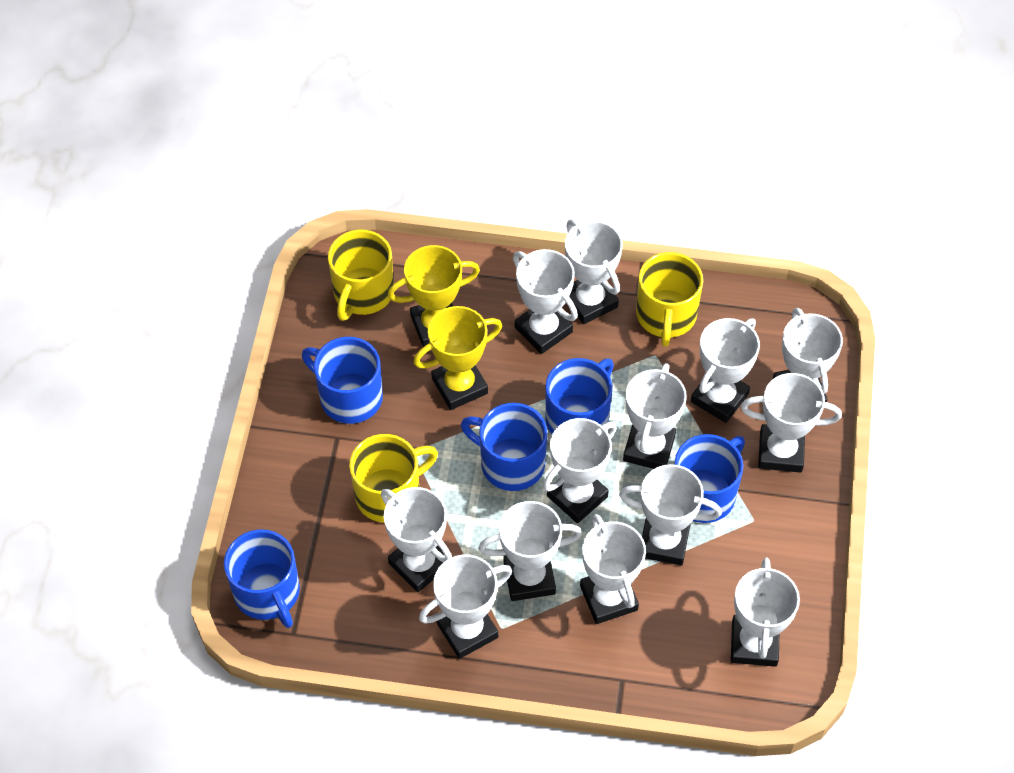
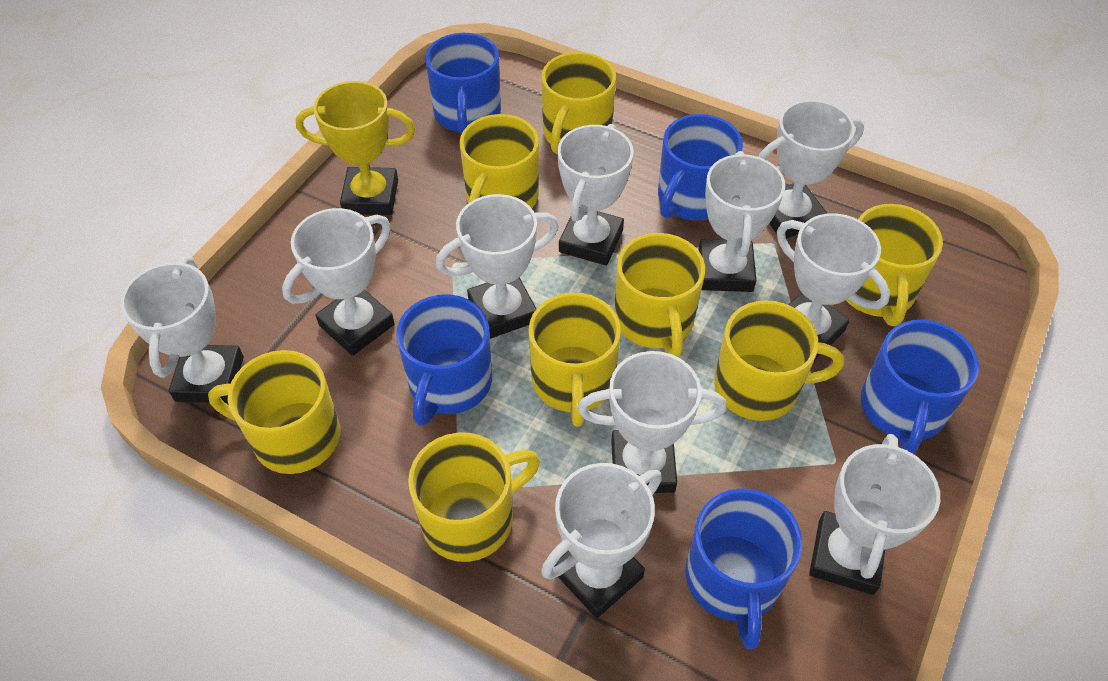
white trophy: 13 -> 10
yellow mug: 3 -> 8
yellow trophy: 2 -> 1

